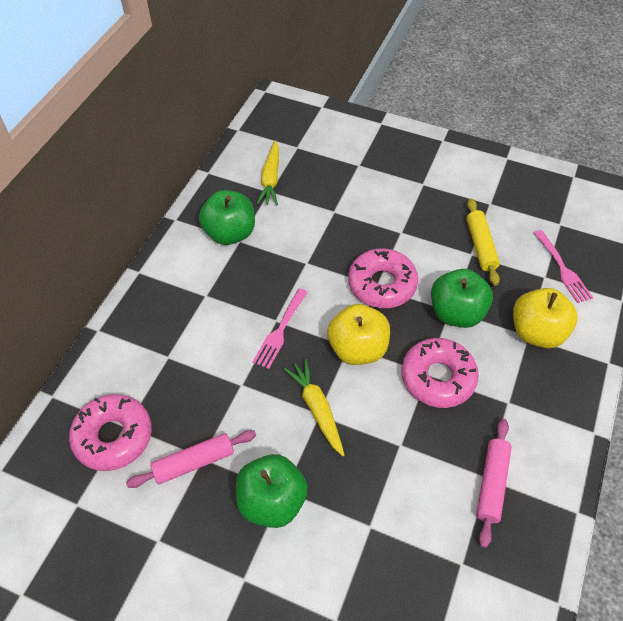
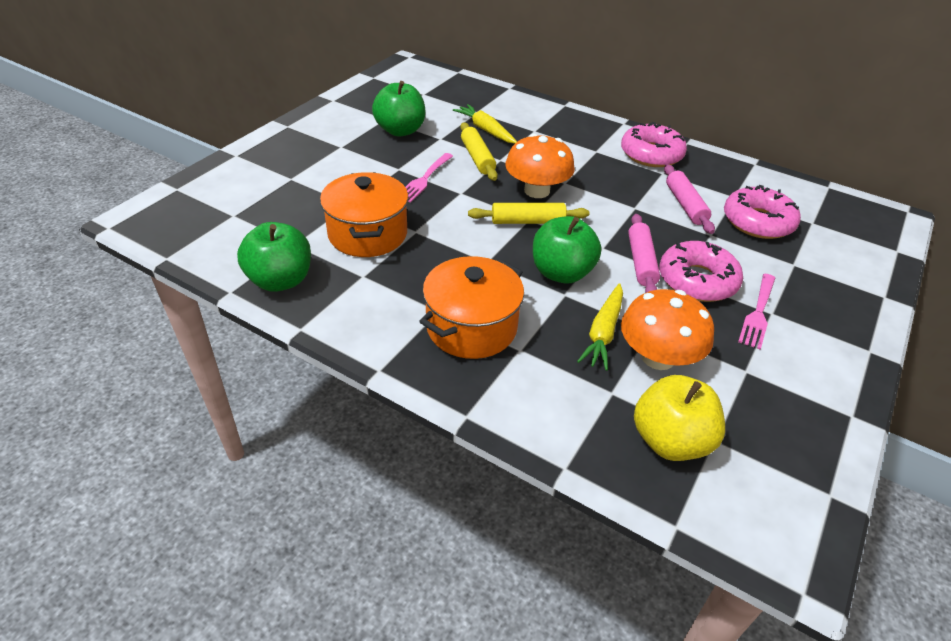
orange mushroom: 0 -> 2
orange pot: 0 -> 2
yellow apple: 2 -> 1
yellow rolling pin: 1 -> 2

